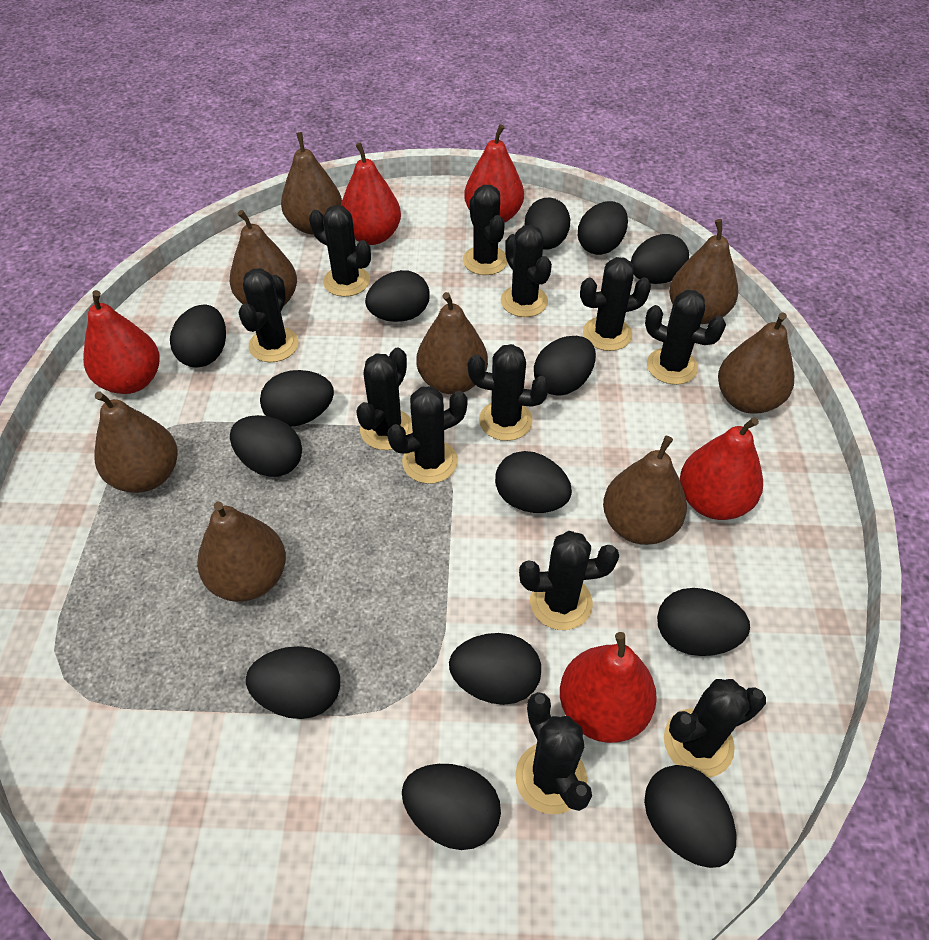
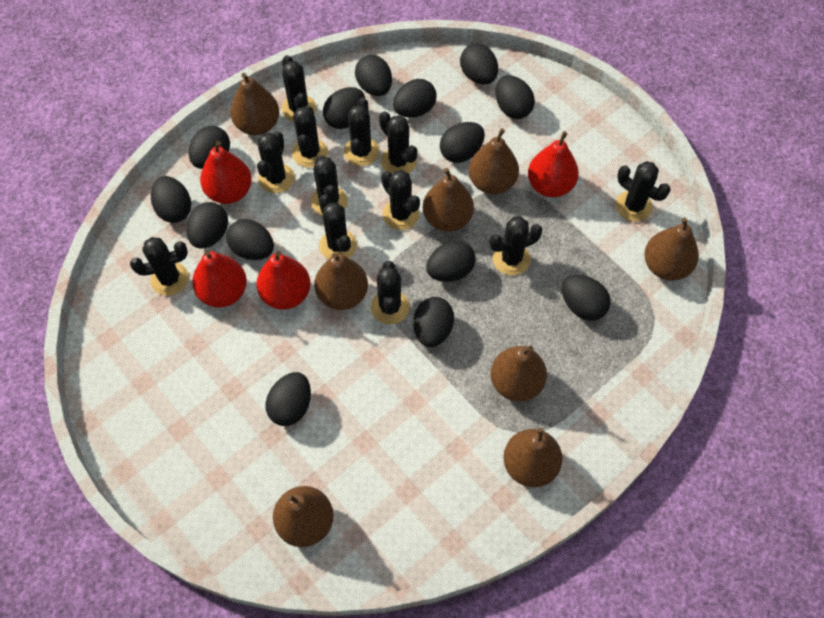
red pear: 5 -> 4

